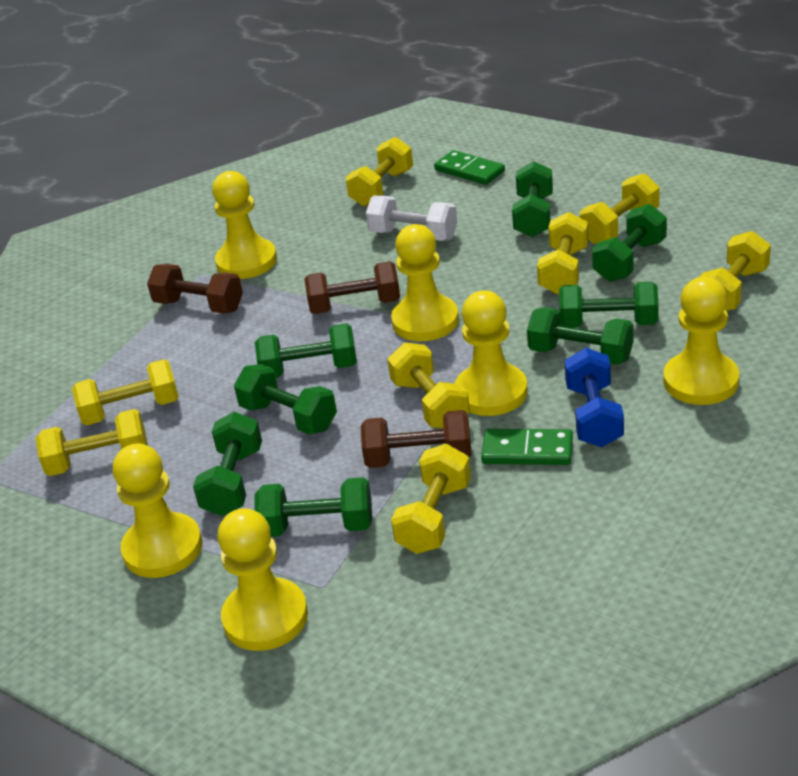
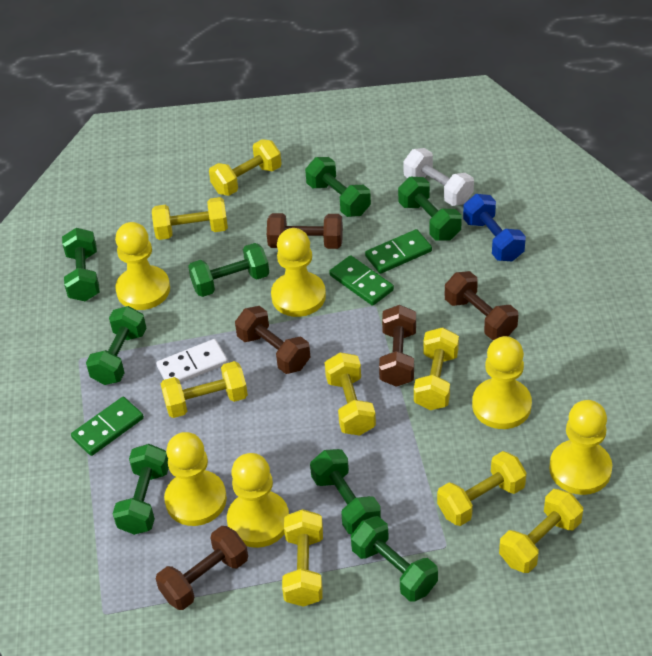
brown dumbbell: 3 -> 5
green domino: 2 -> 3
white domino: 0 -> 1

